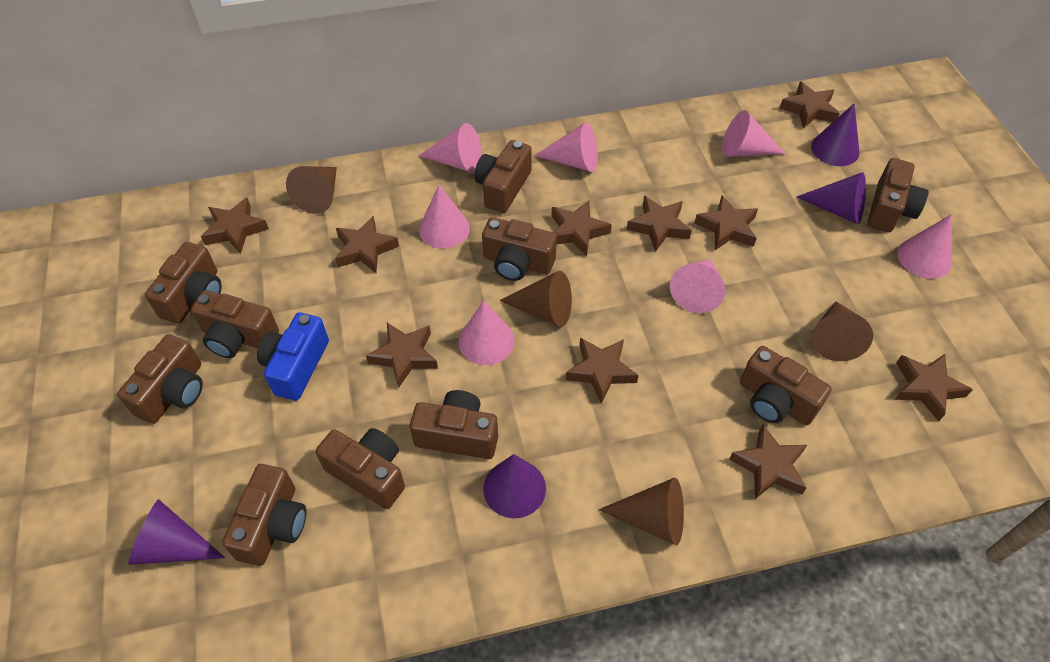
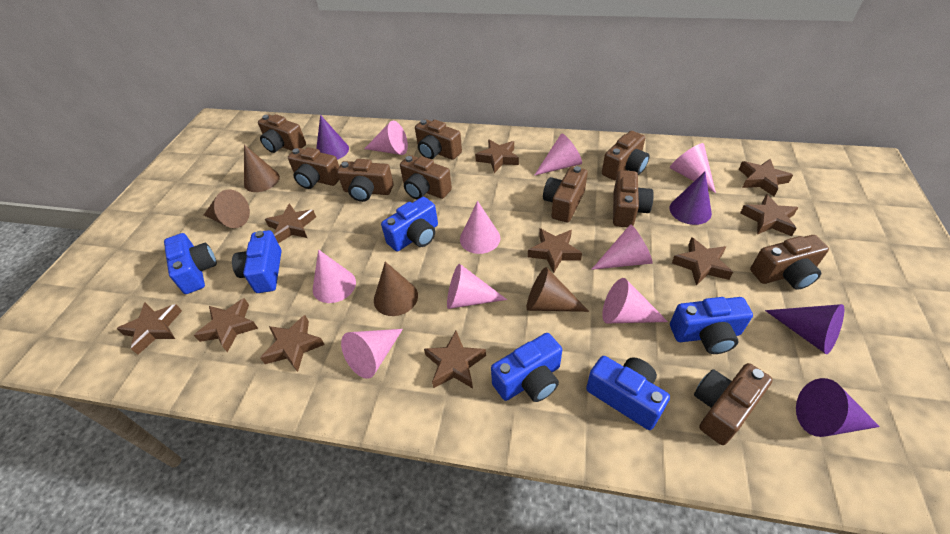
blue camera: 1 -> 6
pink cone: 7 -> 9

